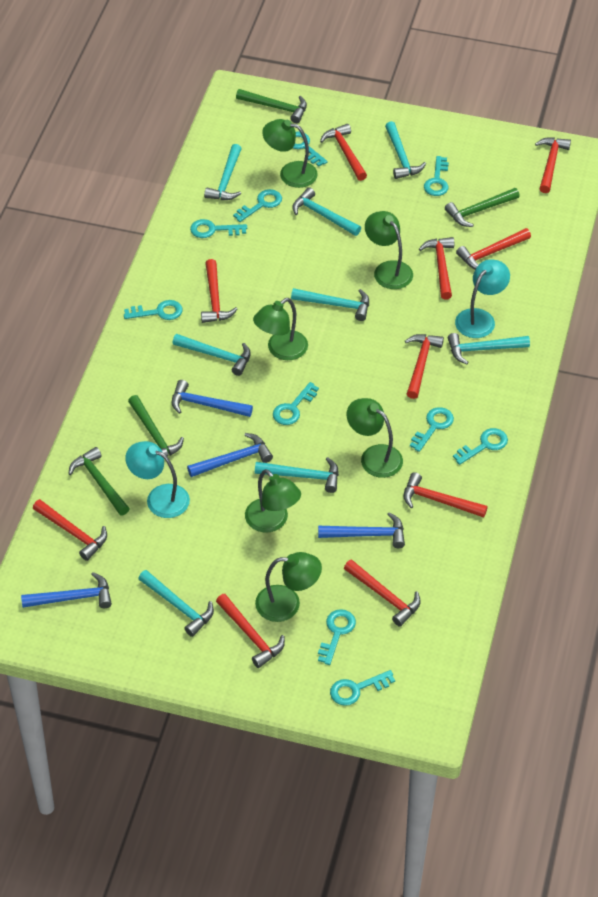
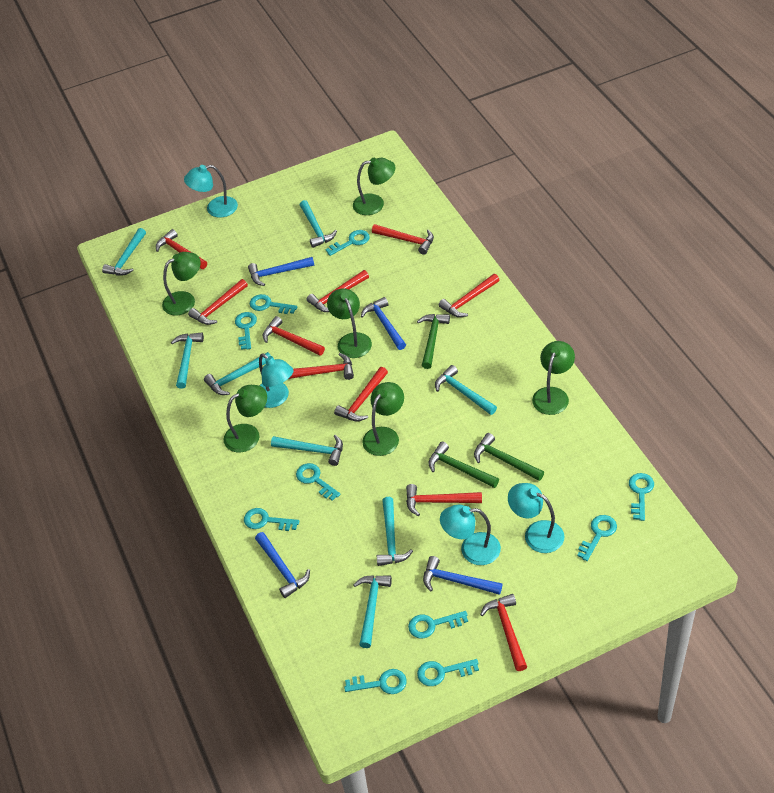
green hammer: 4 -> 3
turquoise lamp: 2 -> 4

